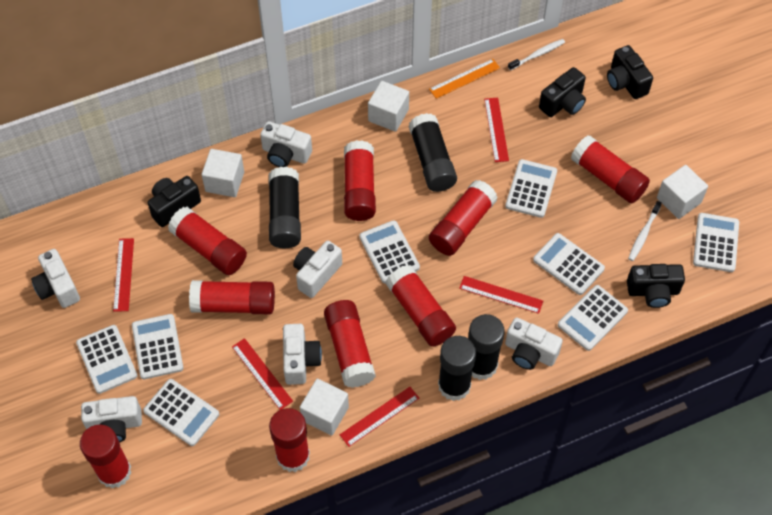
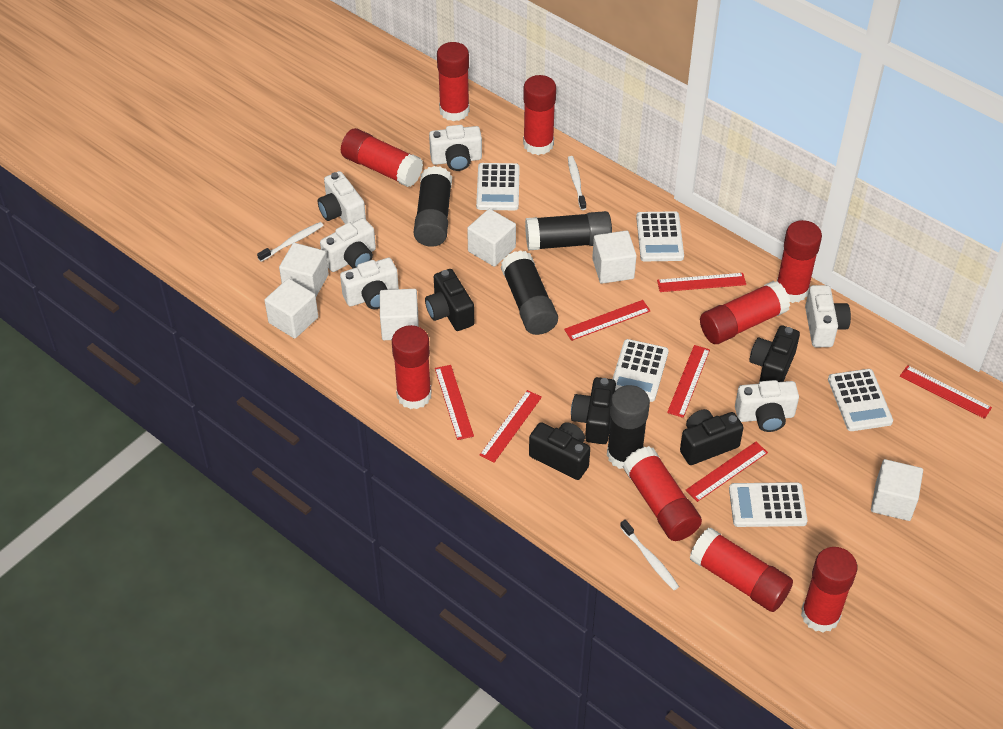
black camera: 4 -> 5
orange ruler: 1 -> 0
red ruler: 5 -> 7
white calculator: 8 -> 5
white cube: 4 -> 6
white toothbrush: 2 -> 3

